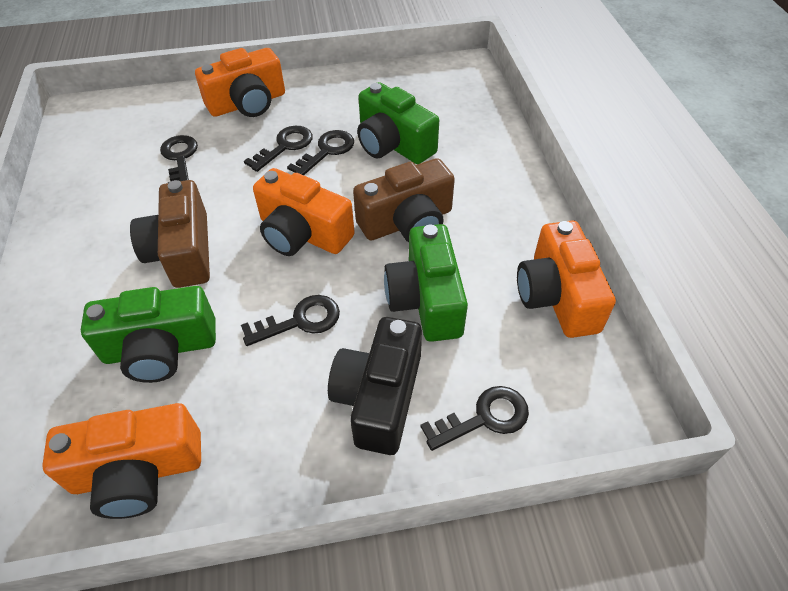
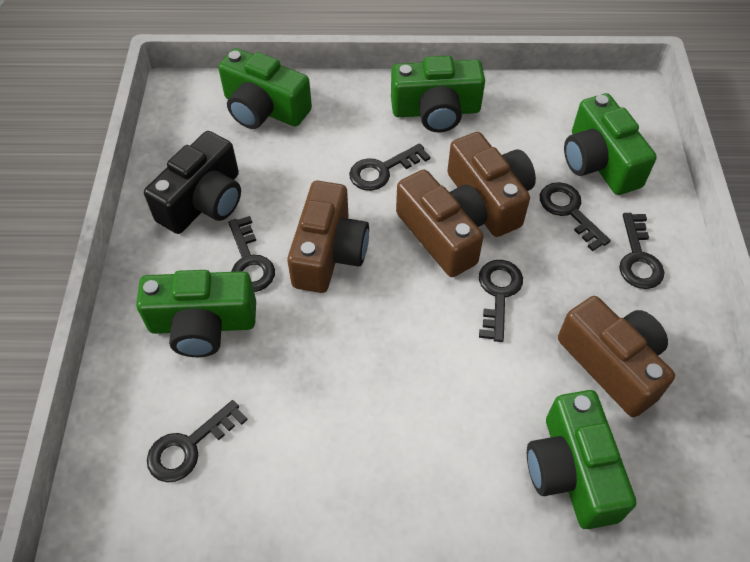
black key: 5 -> 6
brown camera: 2 -> 4
green camera: 3 -> 5
orange camera: 4 -> 0

